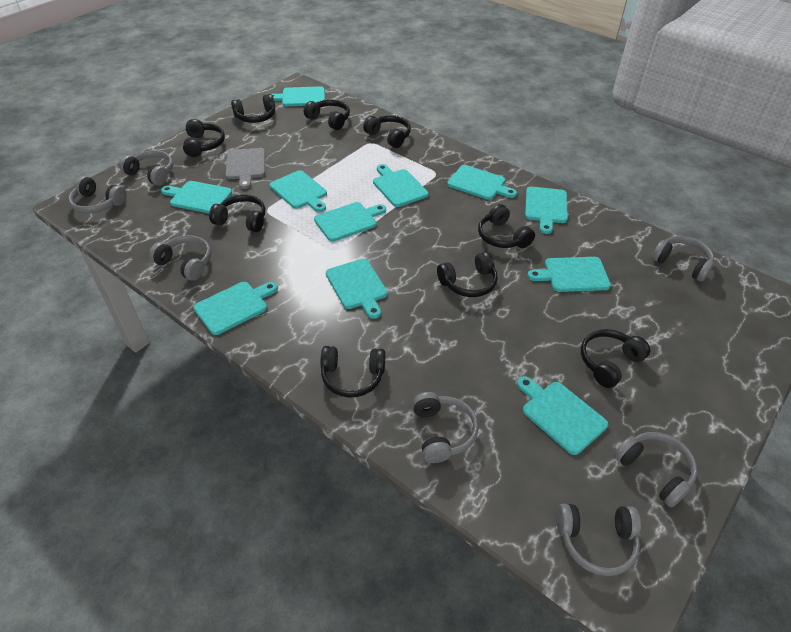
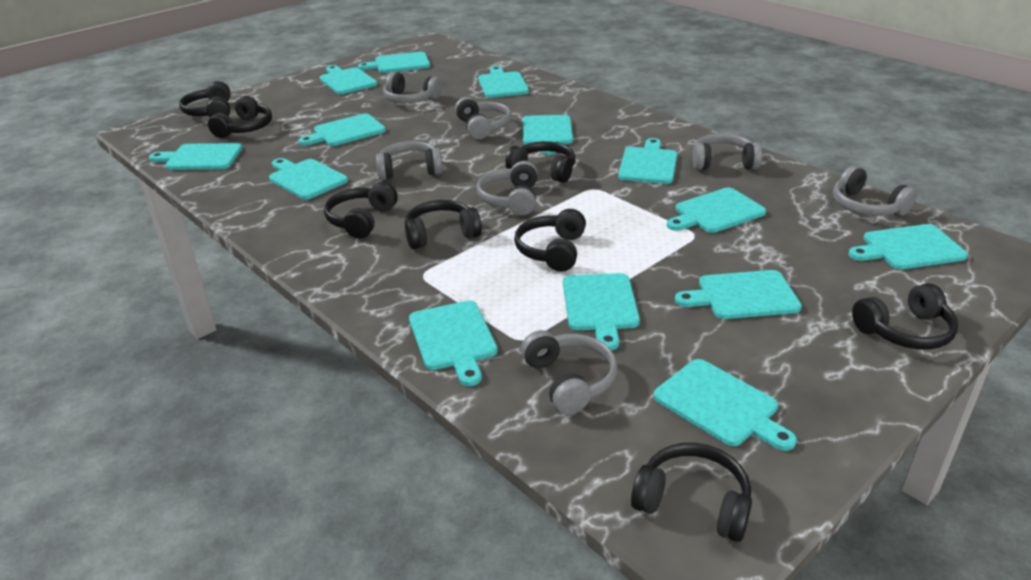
black headphones: 9 -> 8
grey cutting board: 1 -> 0
turquoise cutting board: 11 -> 14

